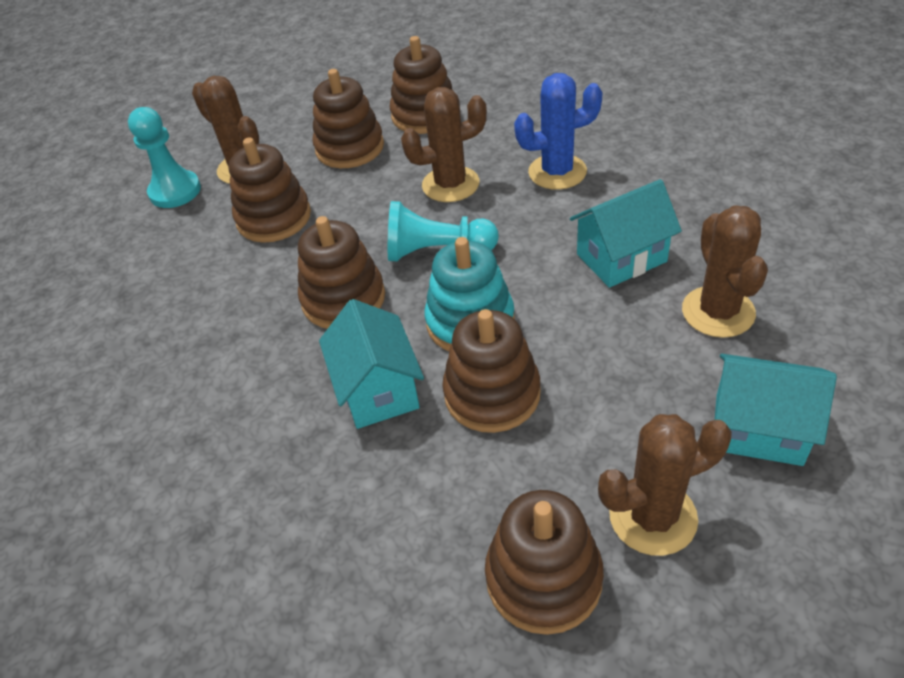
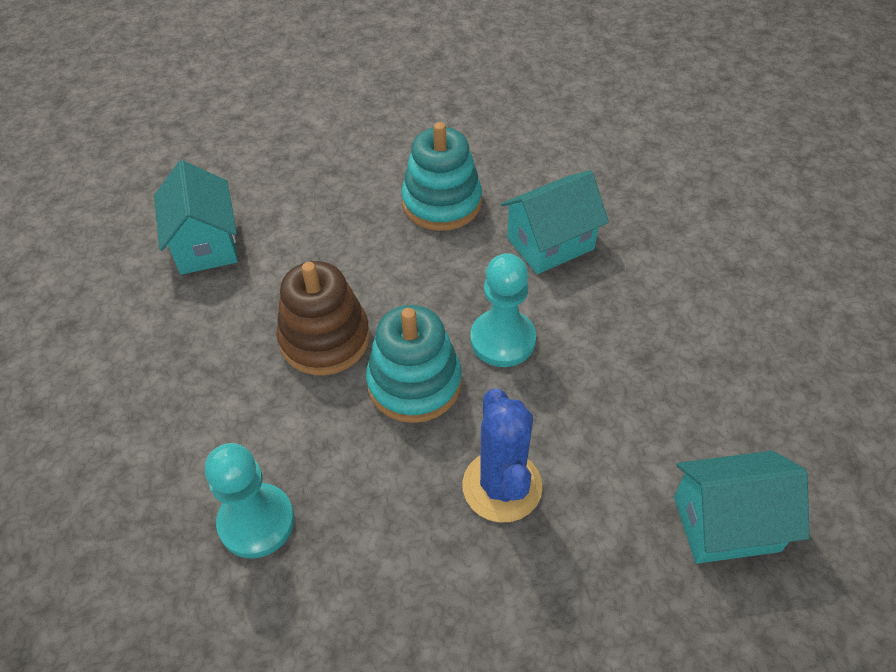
brown cactus: 4 -> 0
brown stacking toy: 6 -> 1
turquoise stacking toy: 1 -> 2

